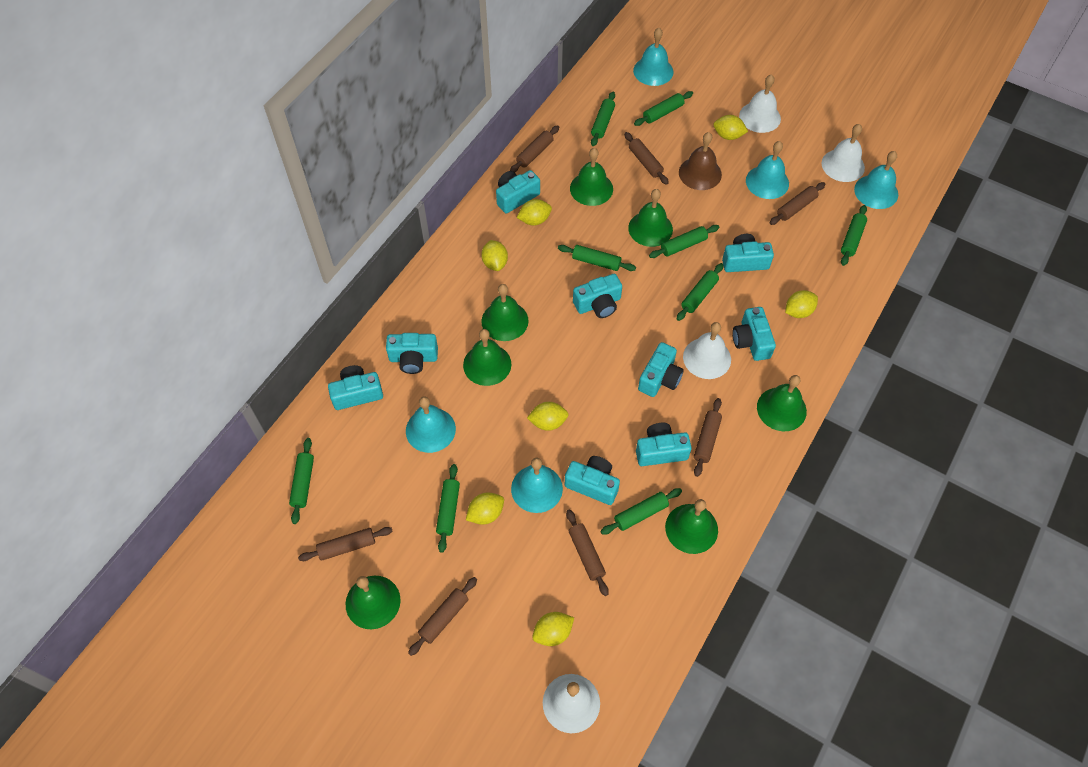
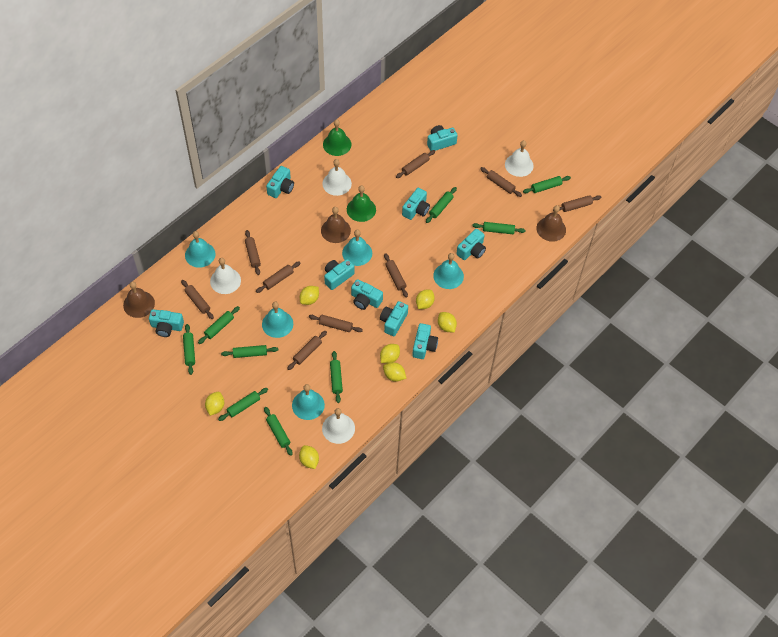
brown bell: 1 -> 3
brown rolling pin: 7 -> 9
green bell: 7 -> 2

